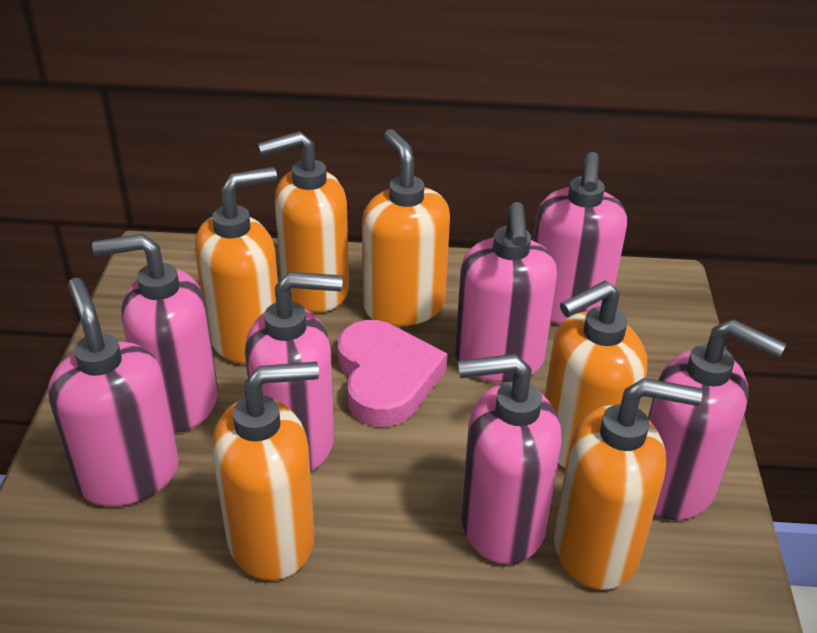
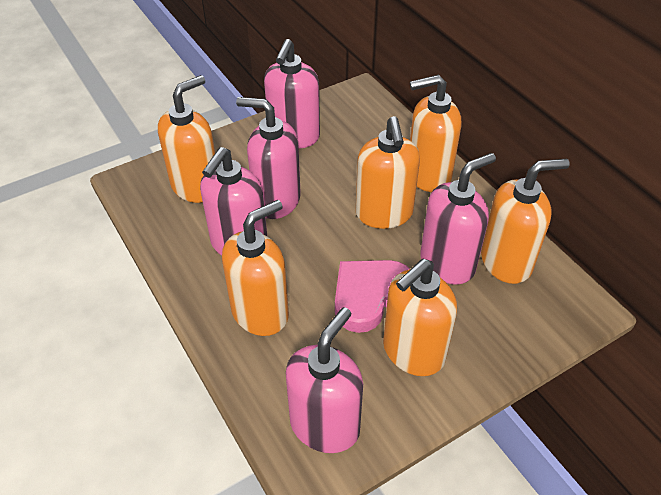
pink soap dispenser: 7 -> 5

